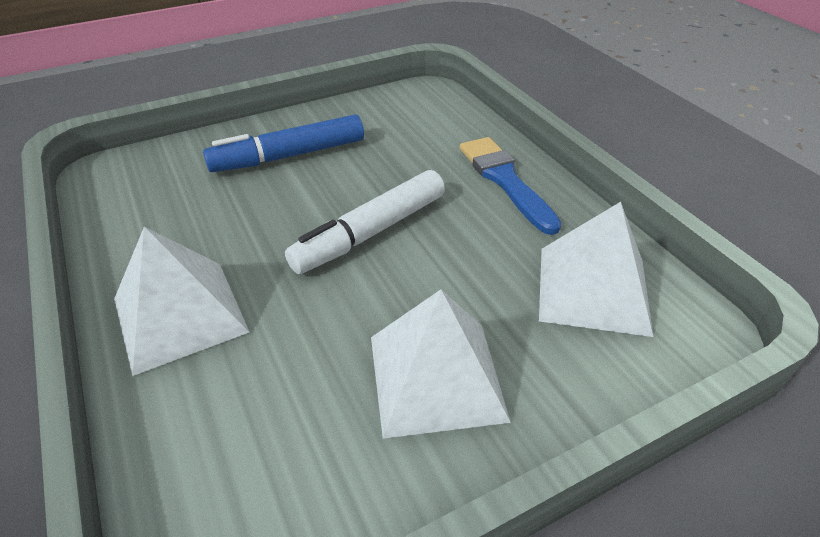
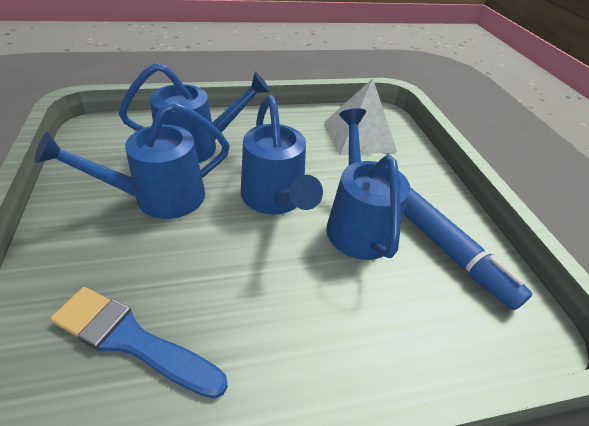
blue watering can: 0 -> 4
white marker: 1 -> 0
white pyramid: 3 -> 1

